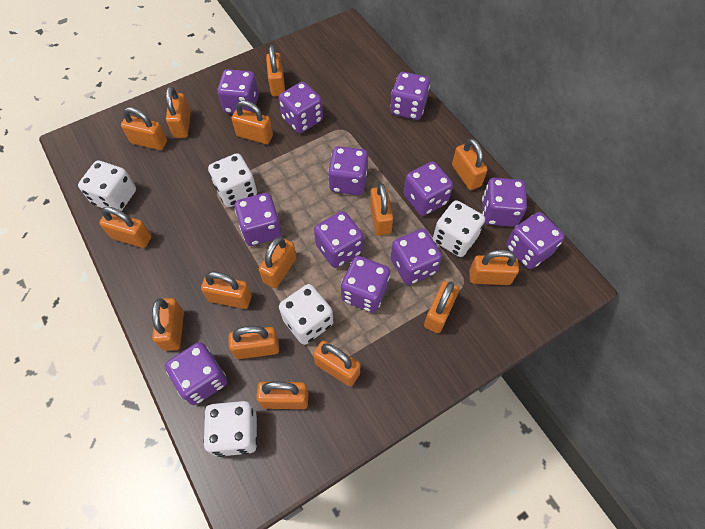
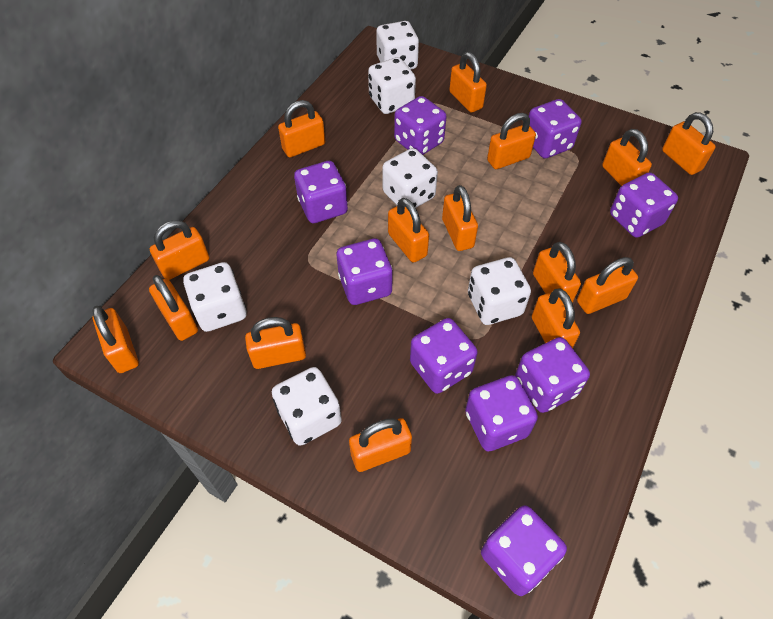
purple dice: 12 -> 9
white dice: 5 -> 6

